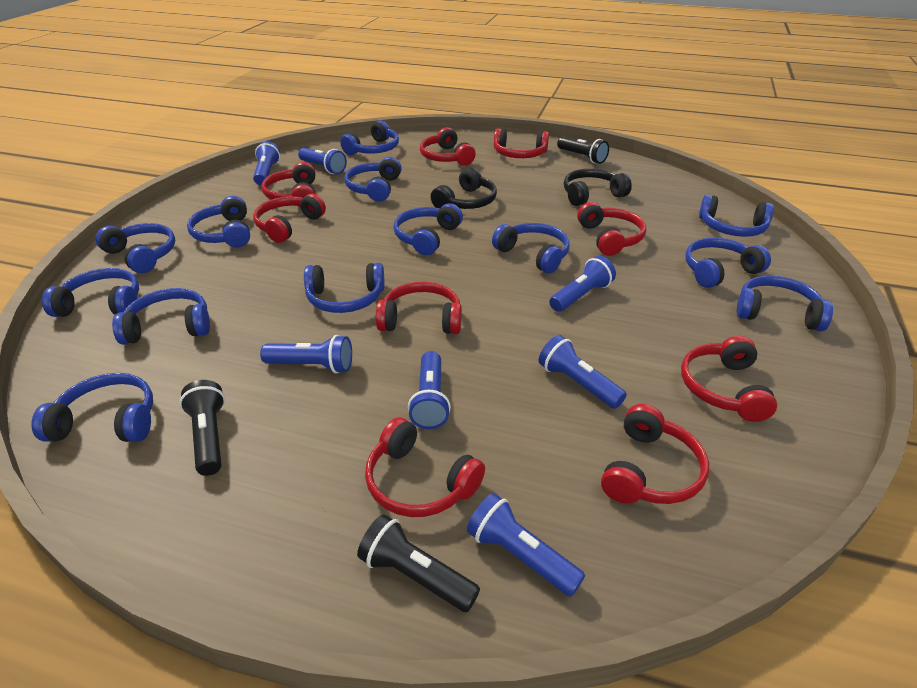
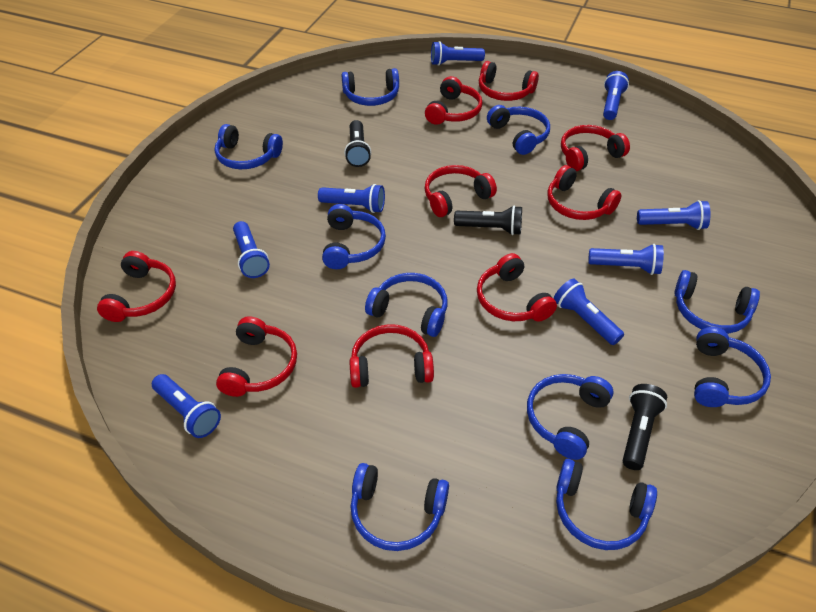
black headphones: 2 -> 0
blue flashlight: 7 -> 8
blue headphones: 13 -> 10

